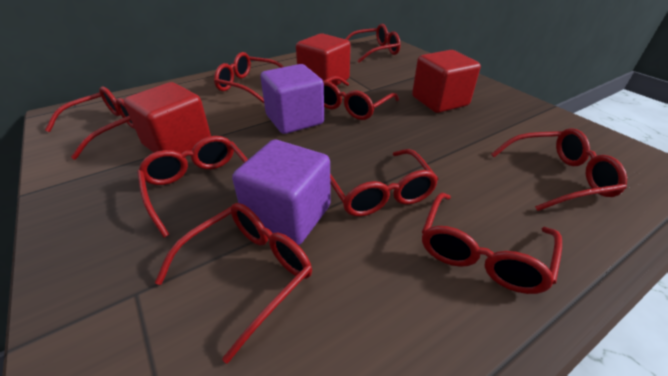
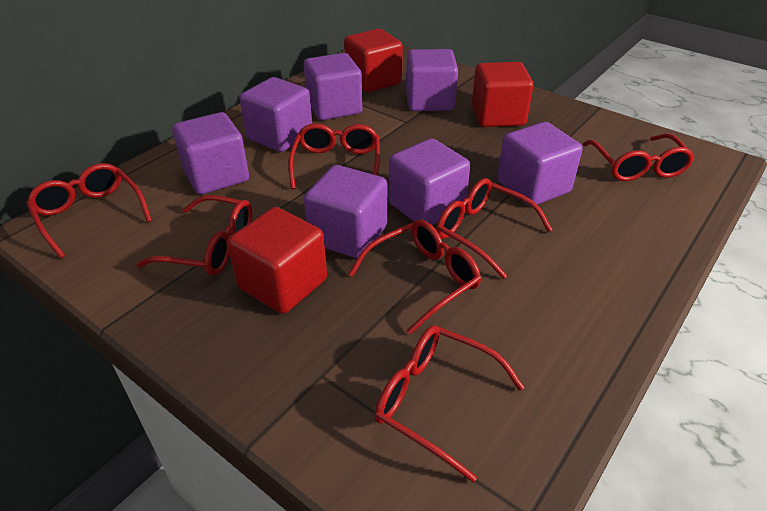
purple cube: 2 -> 7
red glasses: 9 -> 7

